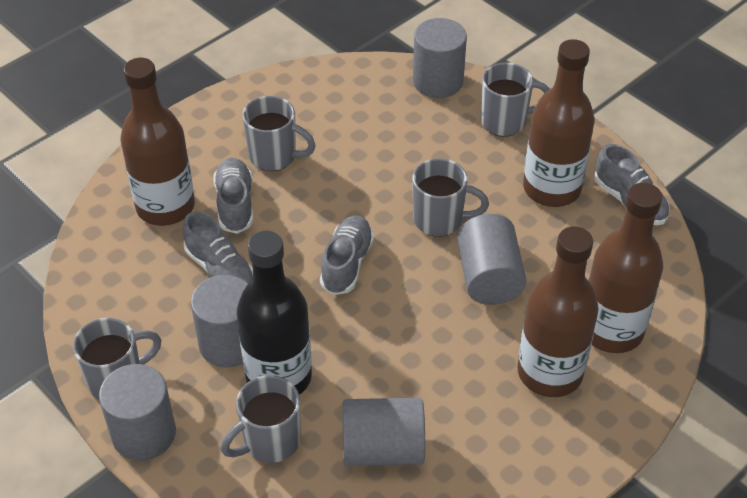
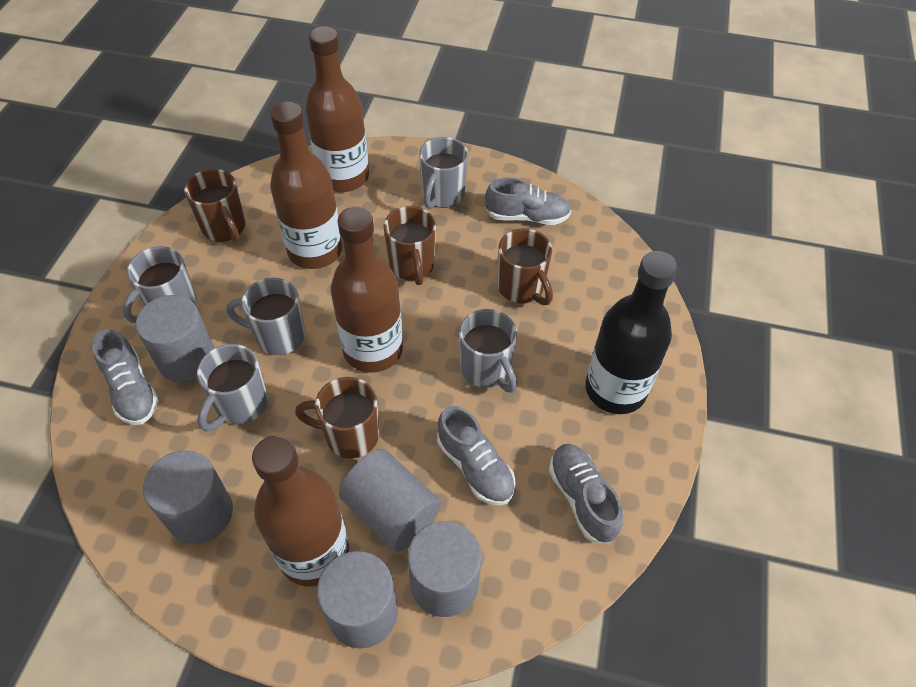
brown mug: 0 -> 4

